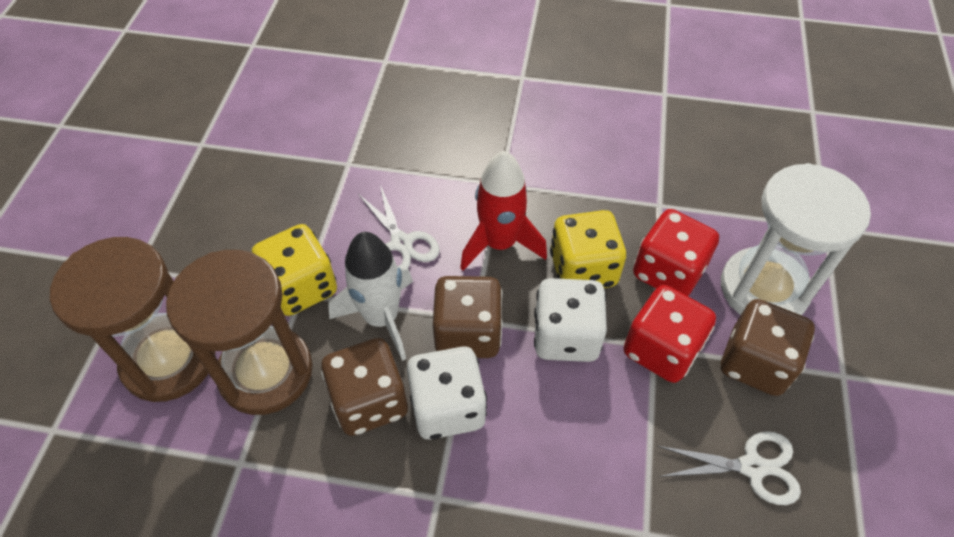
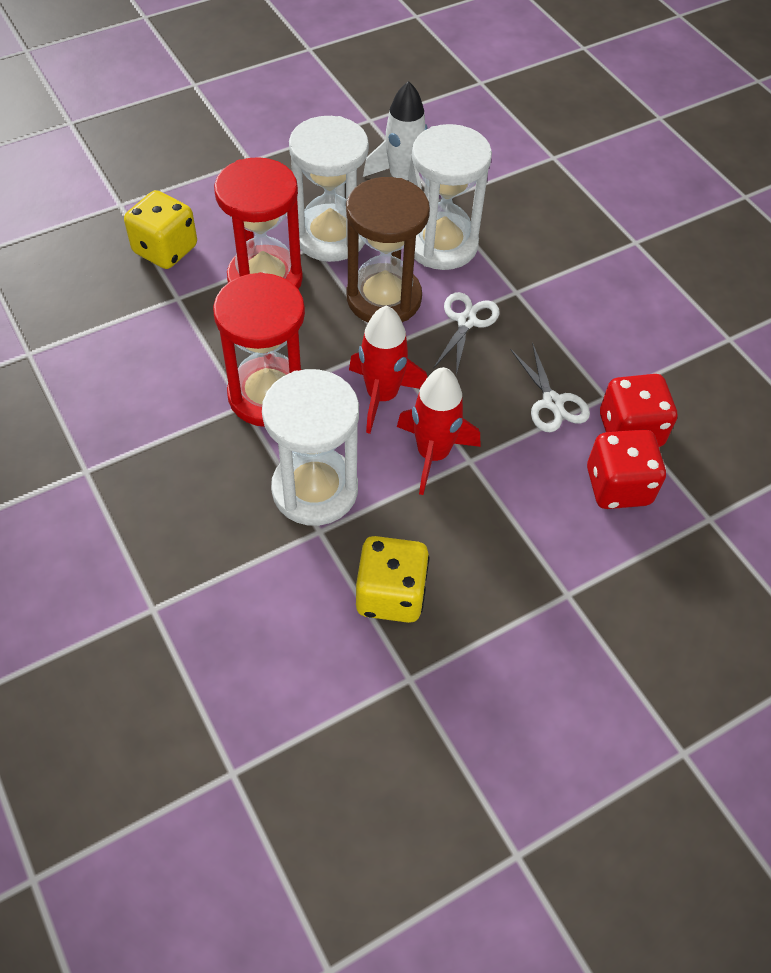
brown dice: 3 -> 0
brown hourglass: 2 -> 1
red hourglass: 0 -> 2
red rocket: 1 -> 2
white dice: 2 -> 0
white hourglass: 1 -> 3

